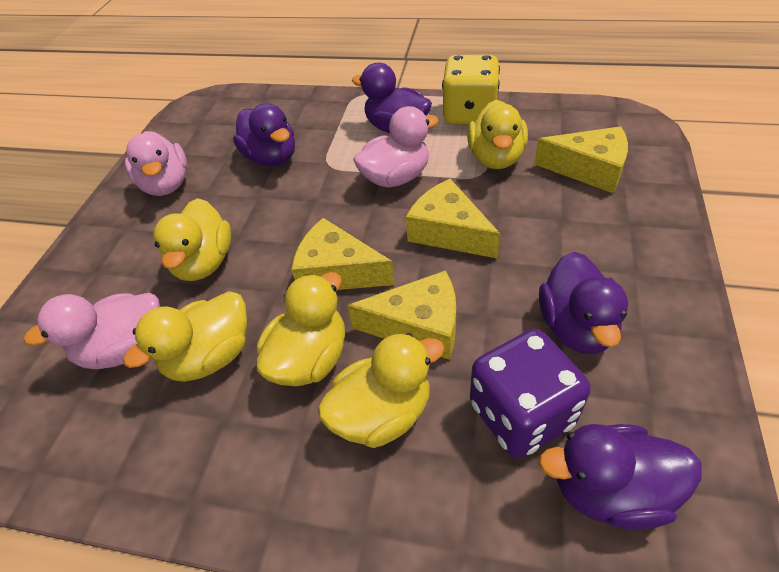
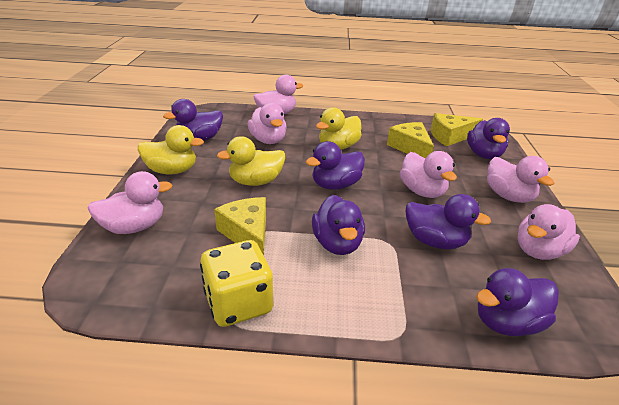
pink duck: 3 -> 6
purple dice: 1 -> 0
purple duck: 4 -> 6
yellow cheese: 4 -> 3
yellow duck: 5 -> 3

